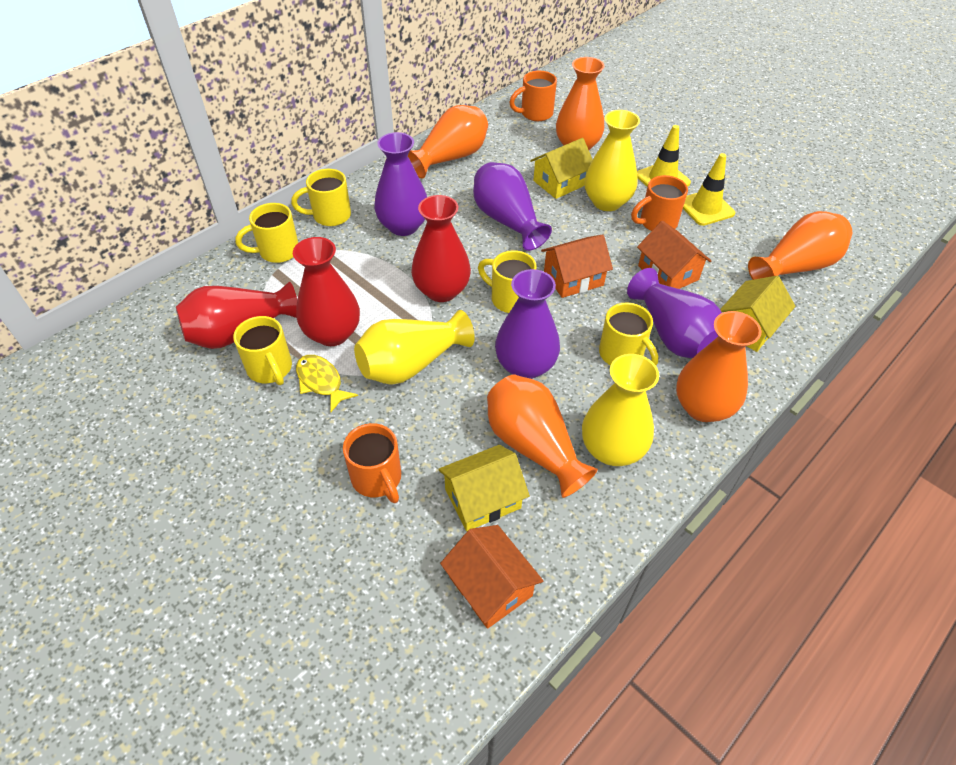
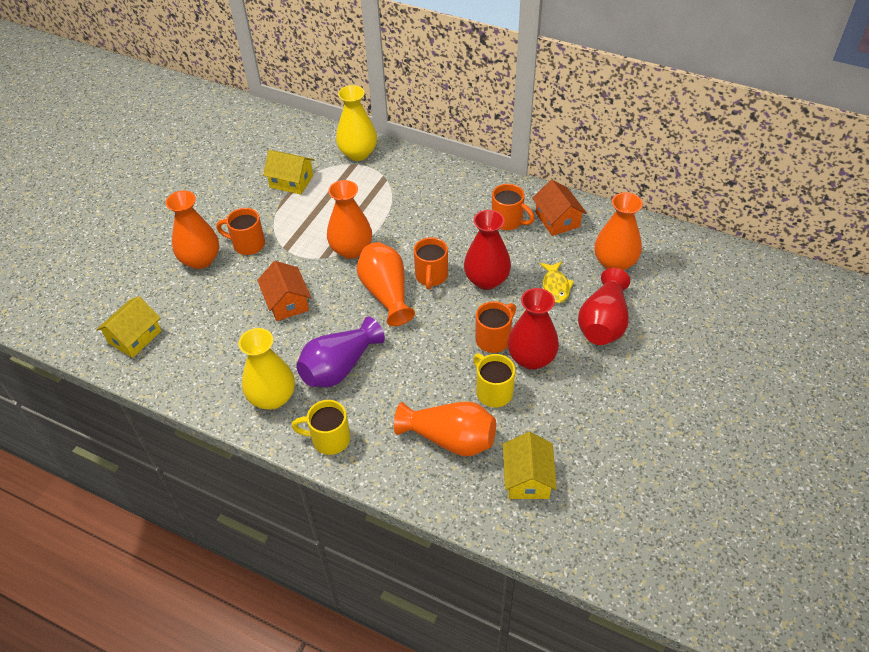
orange house: 3 -> 2
orange mug: 3 -> 4
purple vase: 4 -> 1
yellow mug: 5 -> 2
yellow traffic cone: 2 -> 0
yellow vase: 3 -> 2

